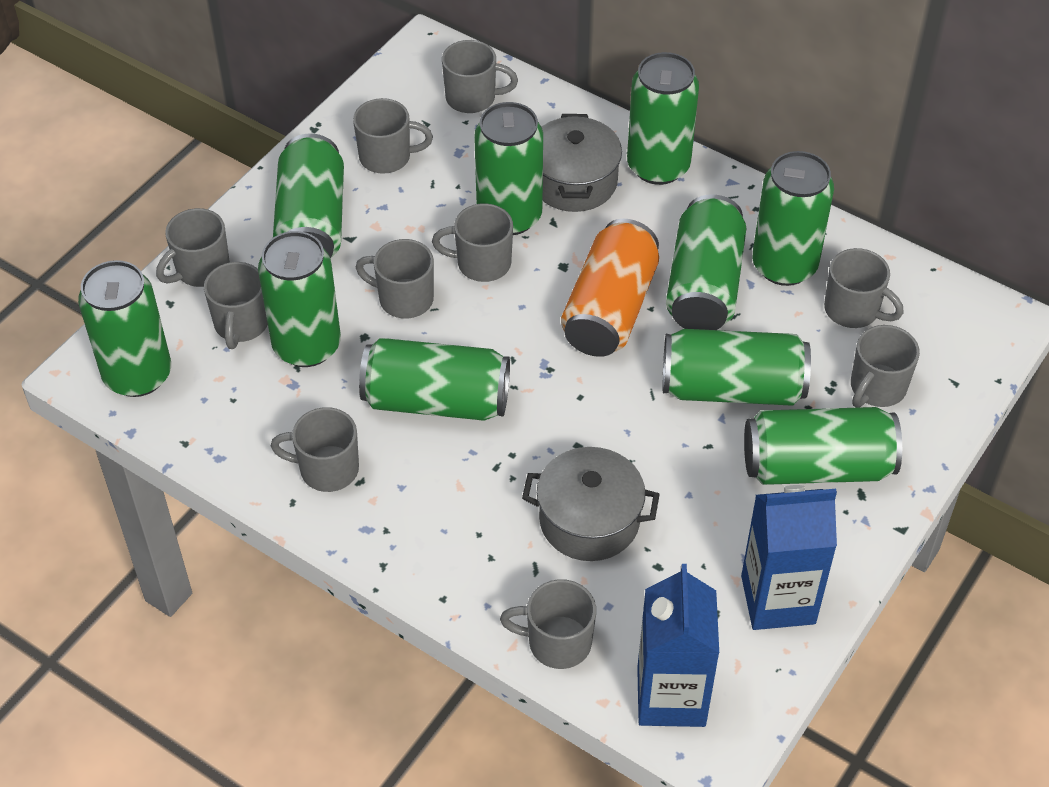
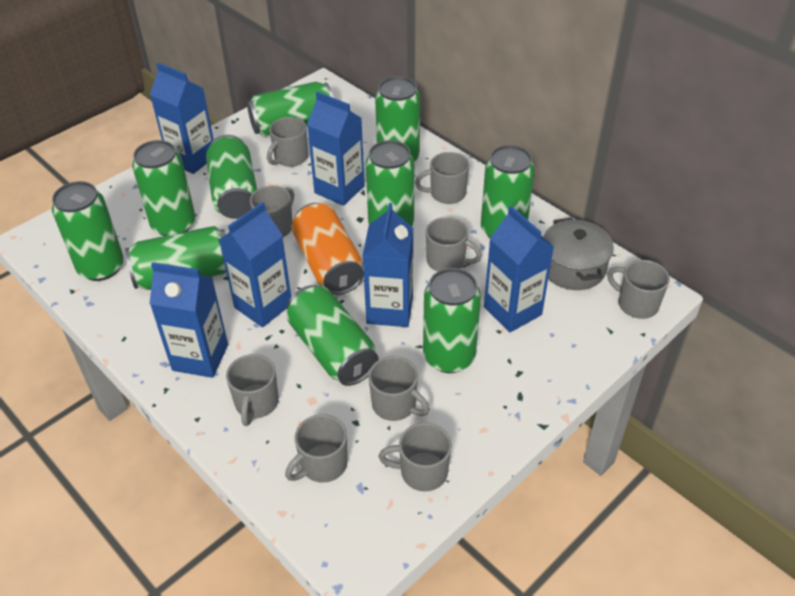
blue carton: 2 -> 6
grey mug: 10 -> 9
grey pot: 2 -> 1

